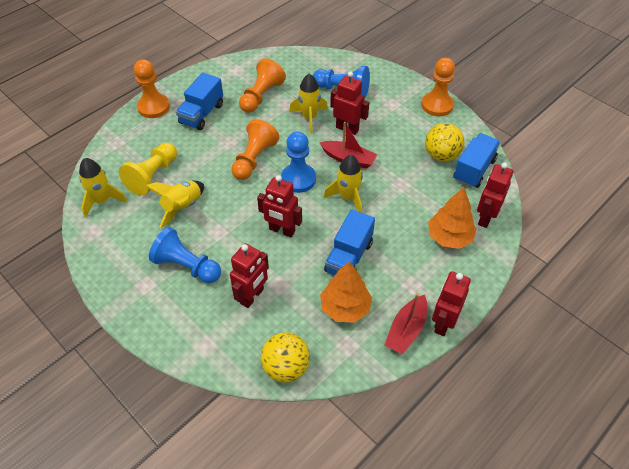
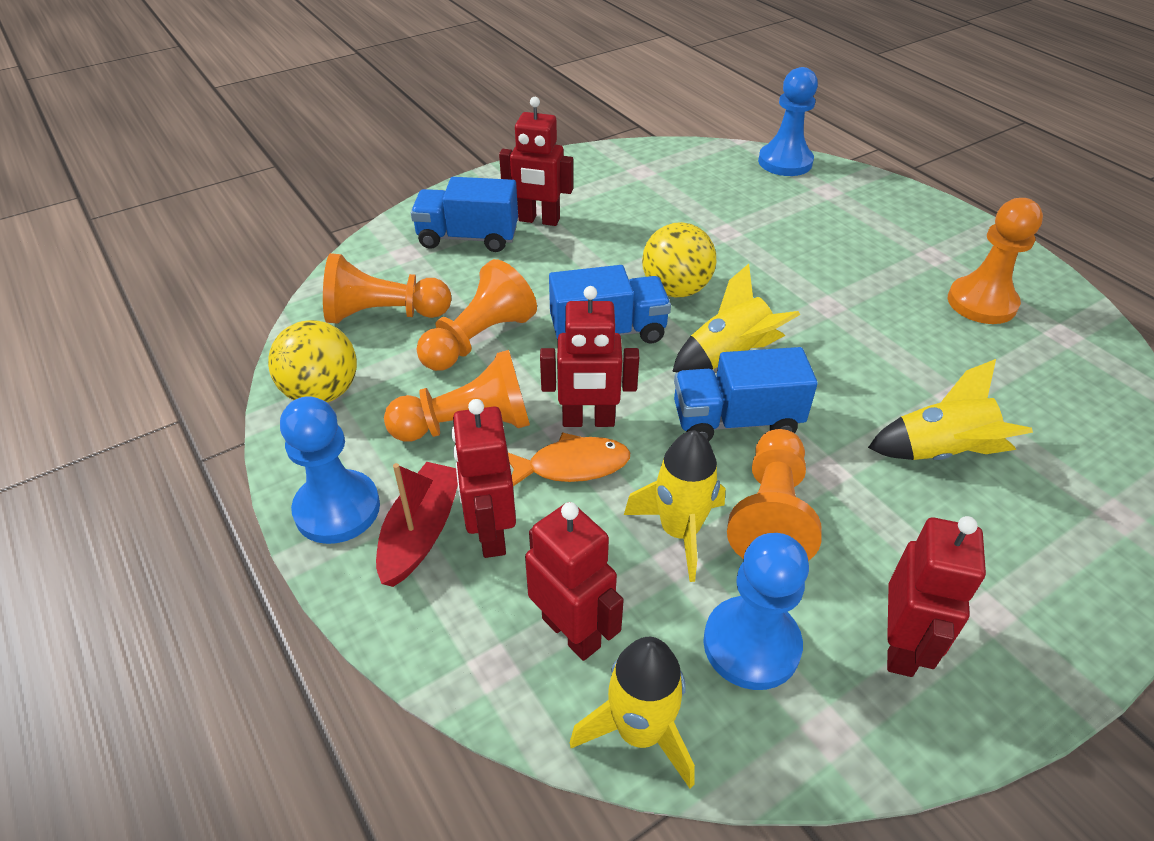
orange fish: 0 -> 1
orange pawn: 4 -> 5
orange tree: 2 -> 0
red boat: 2 -> 1
yellow pawn: 1 -> 0

